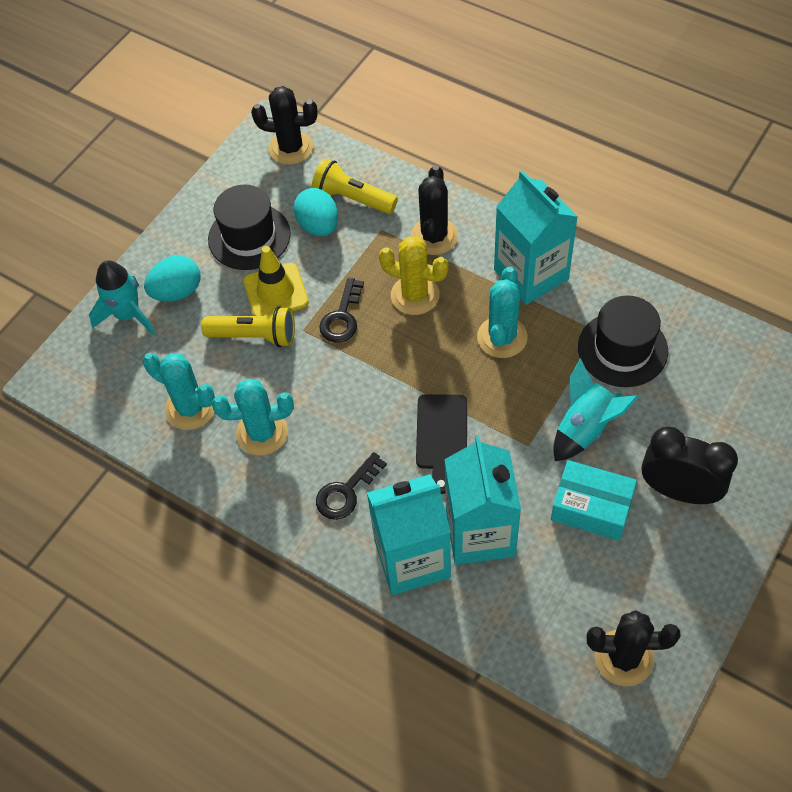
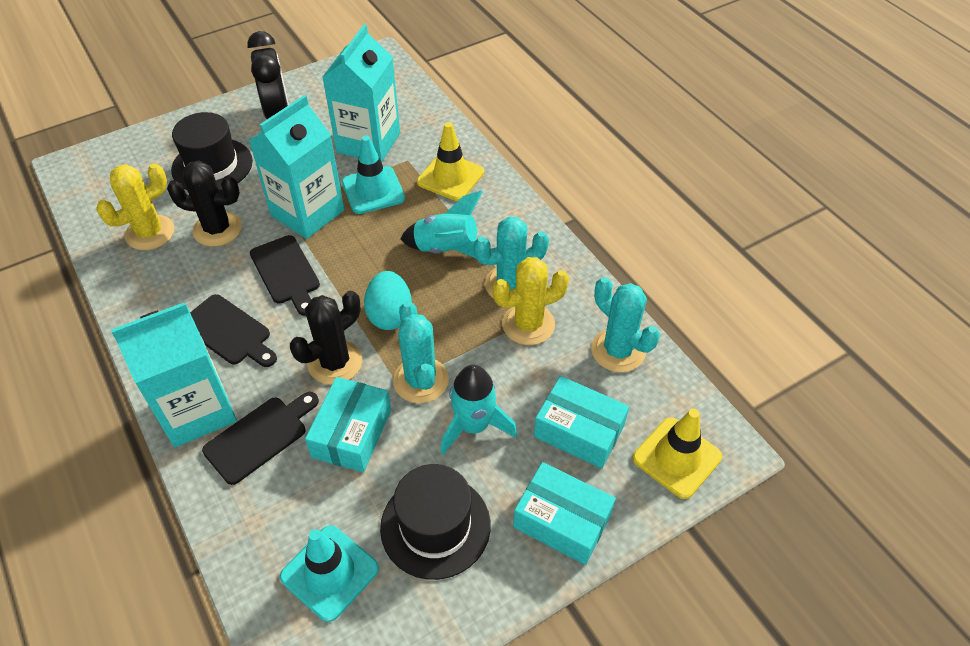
black cactus: 3 -> 2
black cutting board: 1 -> 3
black key: 2 -> 0
turquoise box: 1 -> 3
turquoise egg: 2 -> 1
turquoise traffic cone: 0 -> 2
yellow cactus: 1 -> 2
yellow flashlight: 2 -> 0
yellow traffic cone: 1 -> 2

